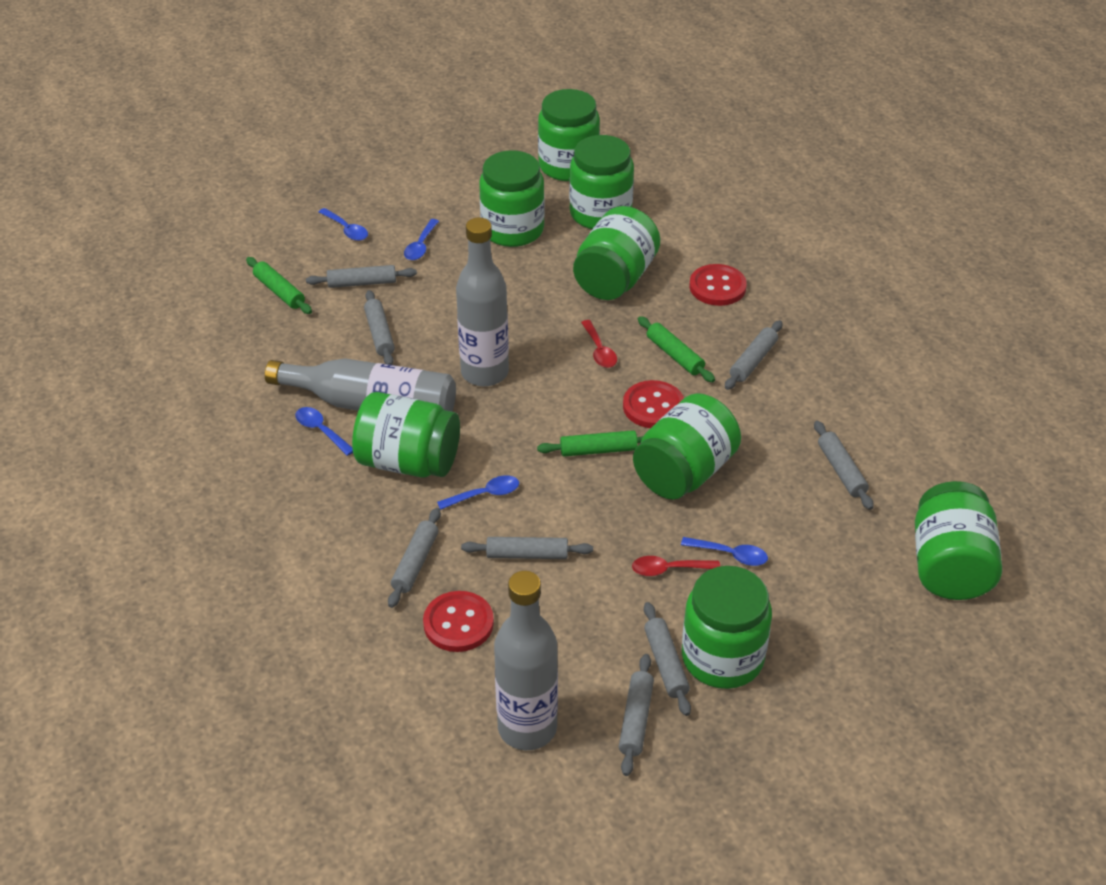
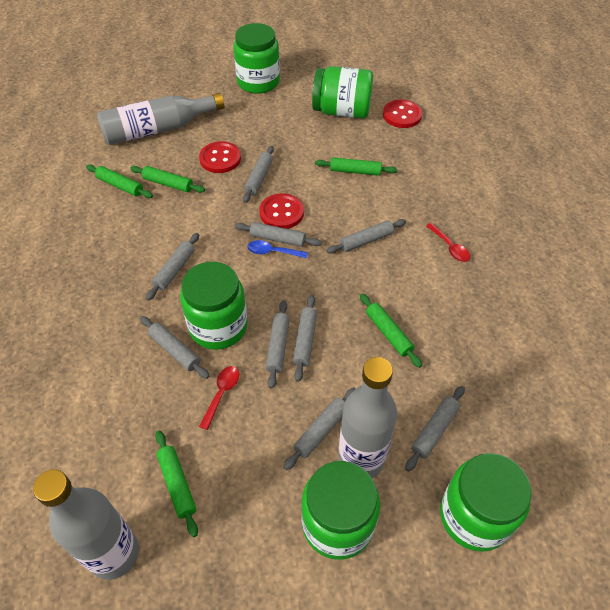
blue spoon: 5 -> 1
green jar: 8 -> 5
green rolling pin: 3 -> 5
grey rolling pin: 8 -> 9

